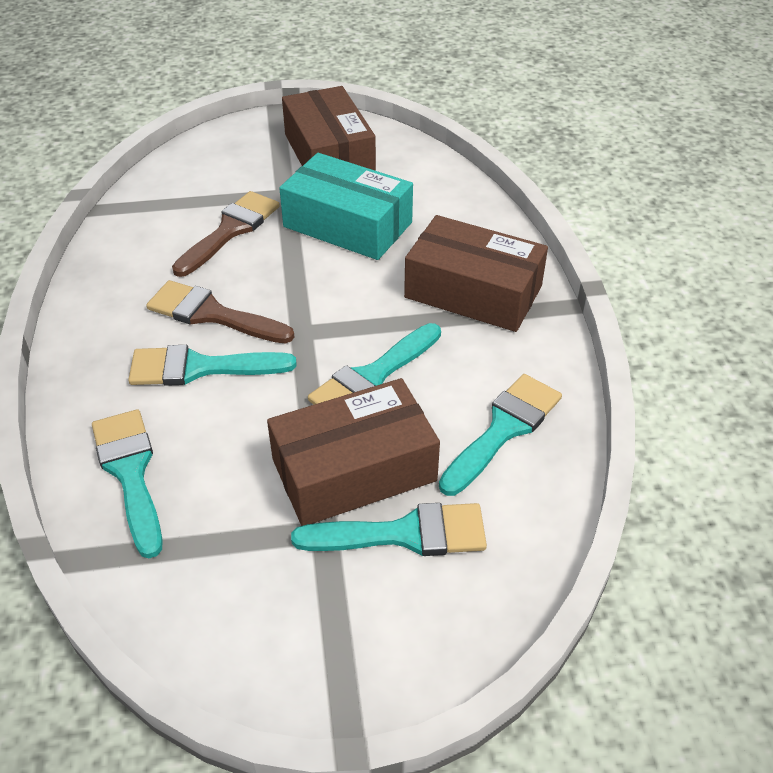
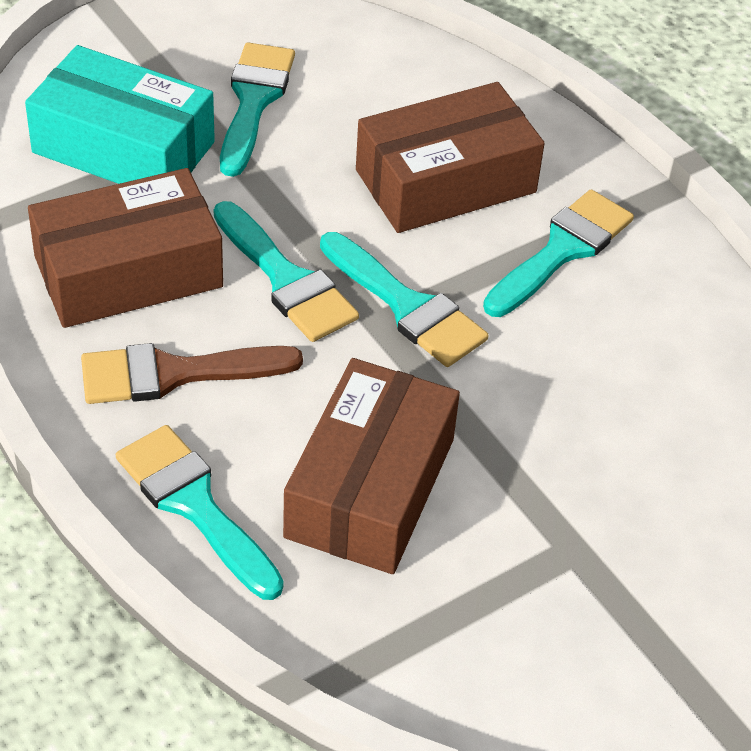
brown brush: 2 -> 1

